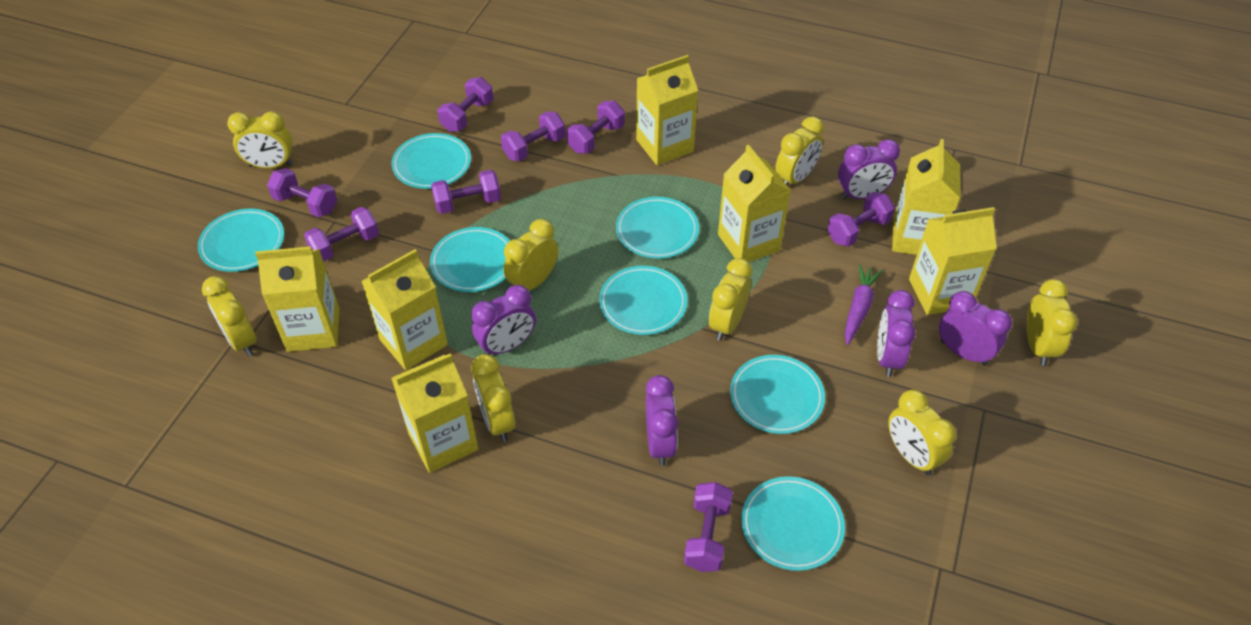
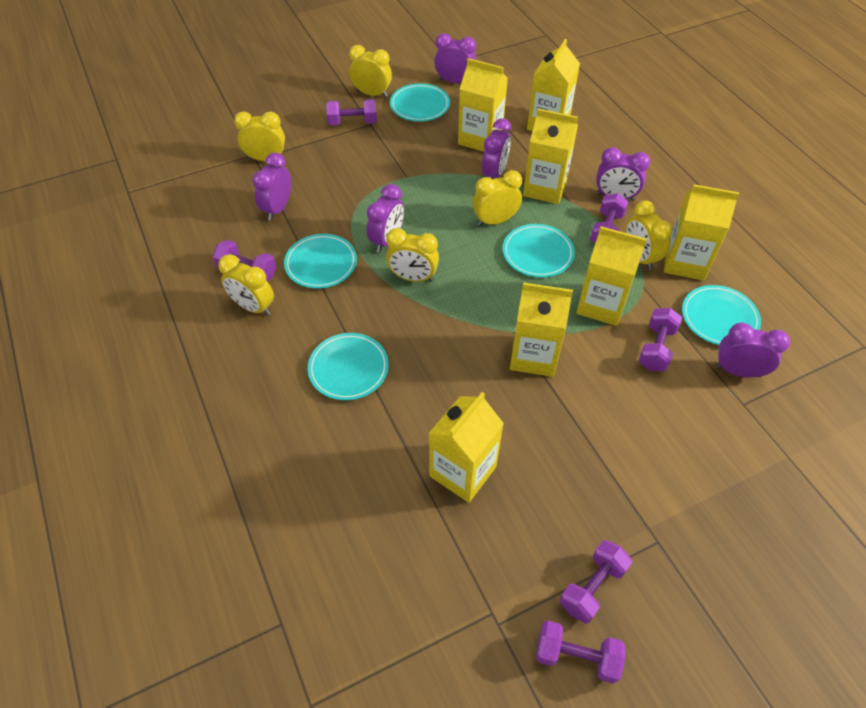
purple carrot: 1 -> 0
purple clock: 5 -> 6
purple dumbbell: 8 -> 6
turquoise plate: 7 -> 5
yellow clock: 8 -> 6

